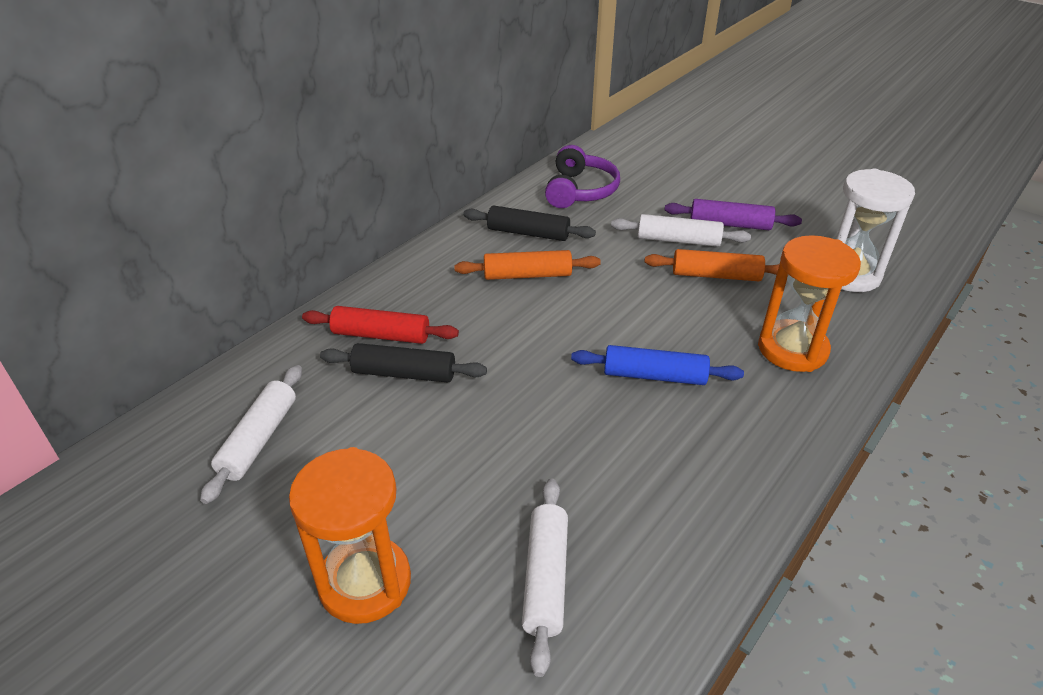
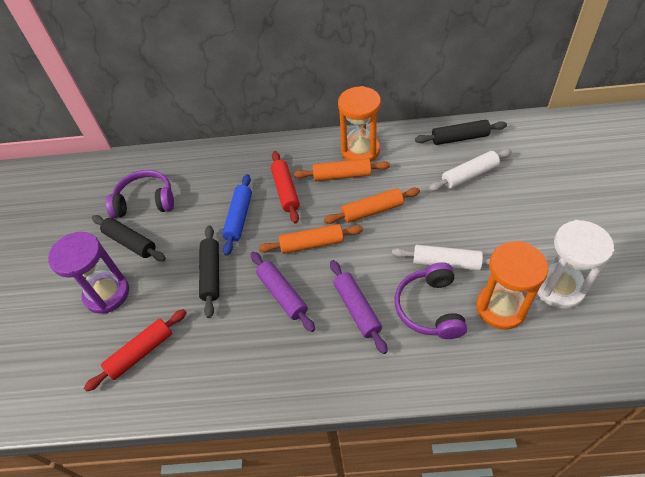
black rolling pin: 2 -> 3
orange rolling pin: 2 -> 3
purple headphones: 1 -> 2
purple hourglass: 0 -> 1
purple rolling pin: 1 -> 2
red rolling pin: 1 -> 2
white rolling pin: 3 -> 2

